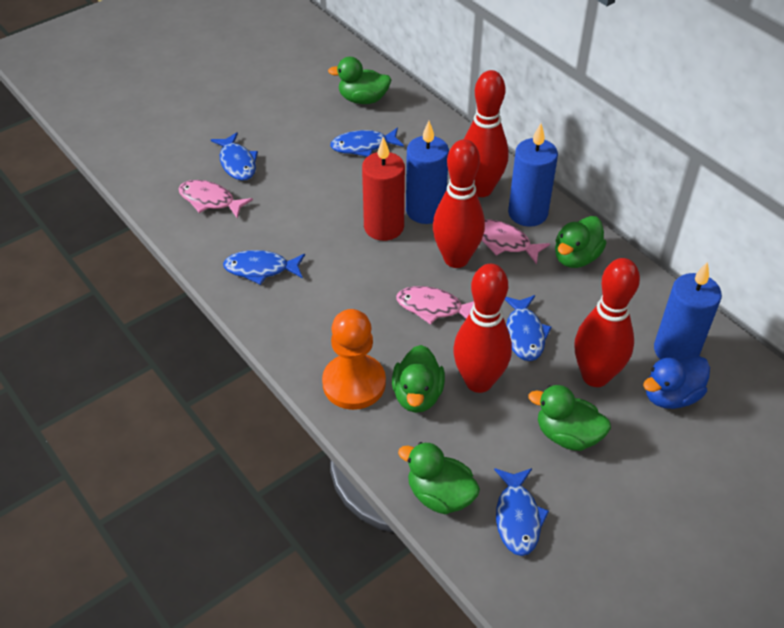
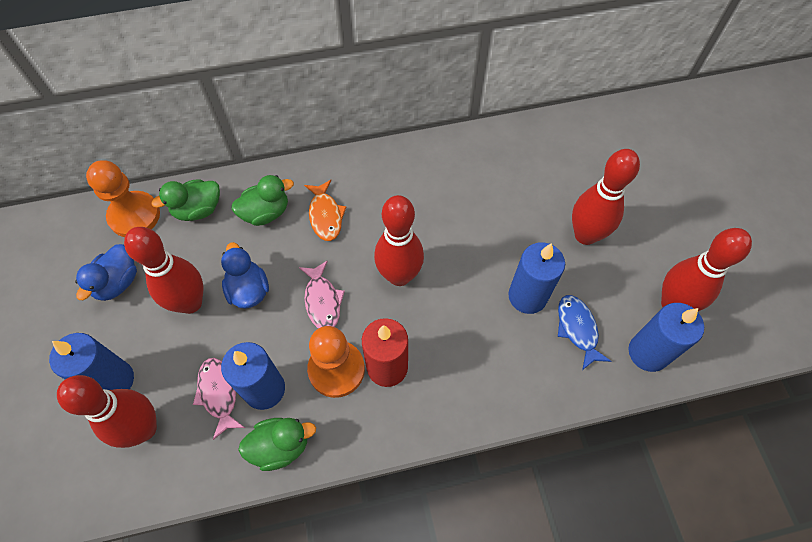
blue candle: 3 -> 4
blue duck: 1 -> 2
blue fish: 5 -> 1
green duck: 5 -> 3
orange fish: 0 -> 1
orange pawn: 1 -> 2
pink fish: 3 -> 2
red bowling pin: 4 -> 5

